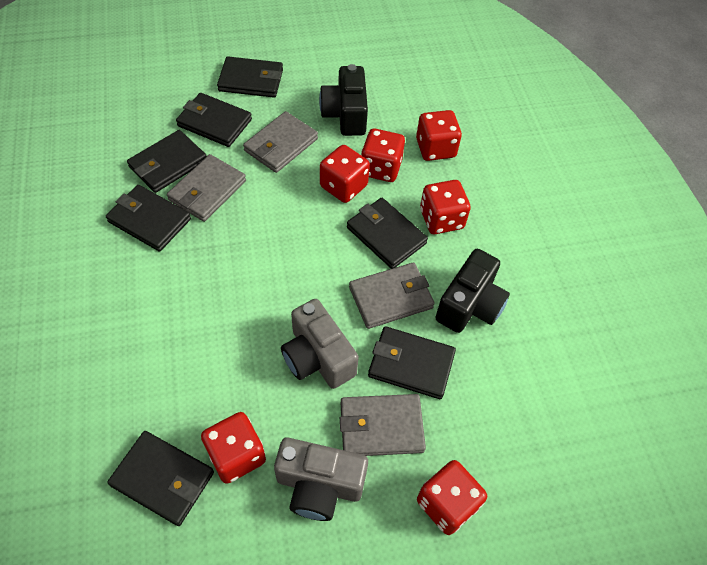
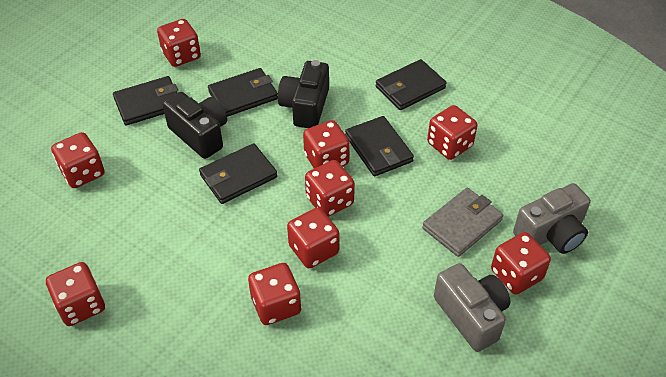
black wallet: 7 -> 5
grey wallet: 4 -> 1
red dice: 6 -> 9

